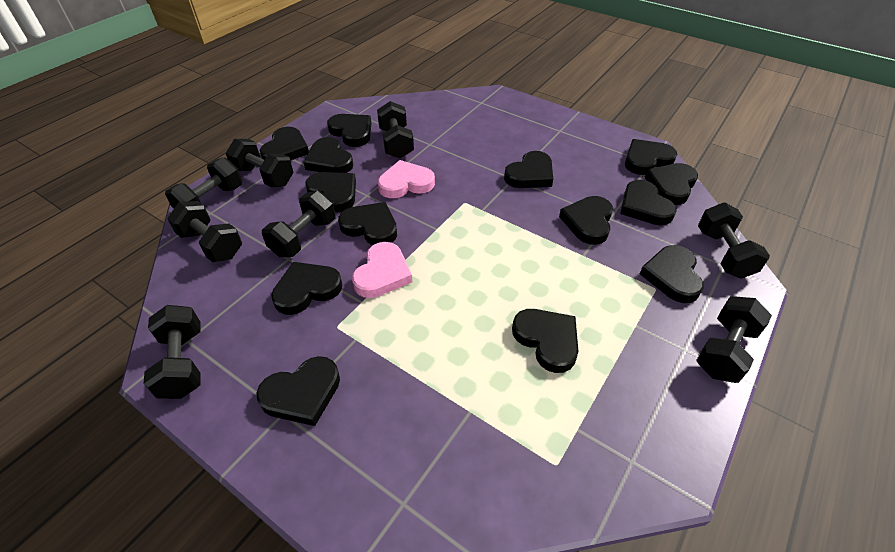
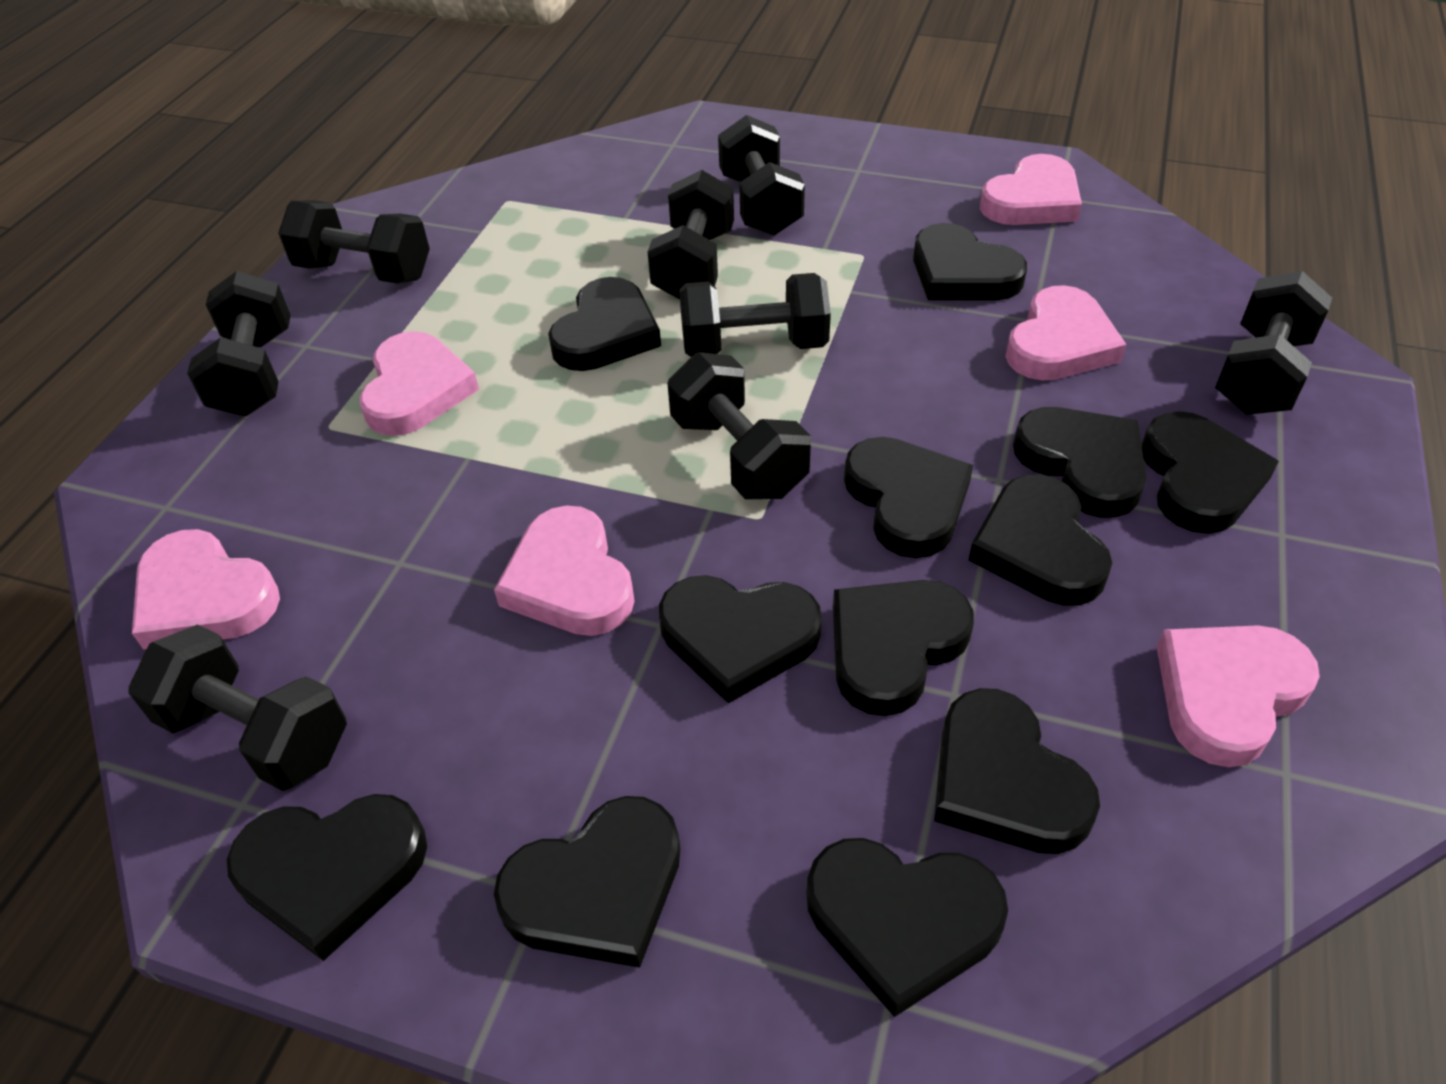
black heart: 14 -> 12
pink heart: 2 -> 6

